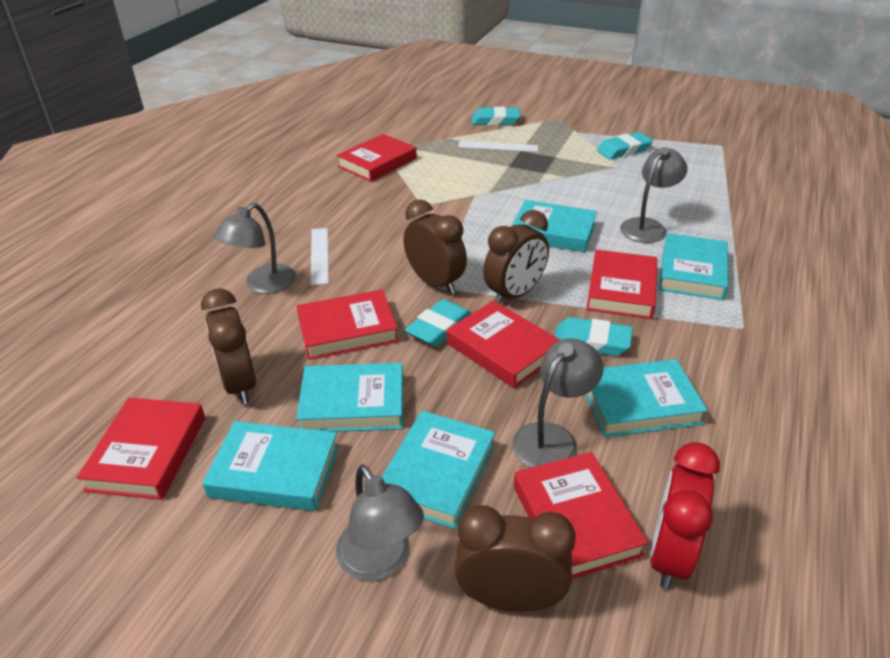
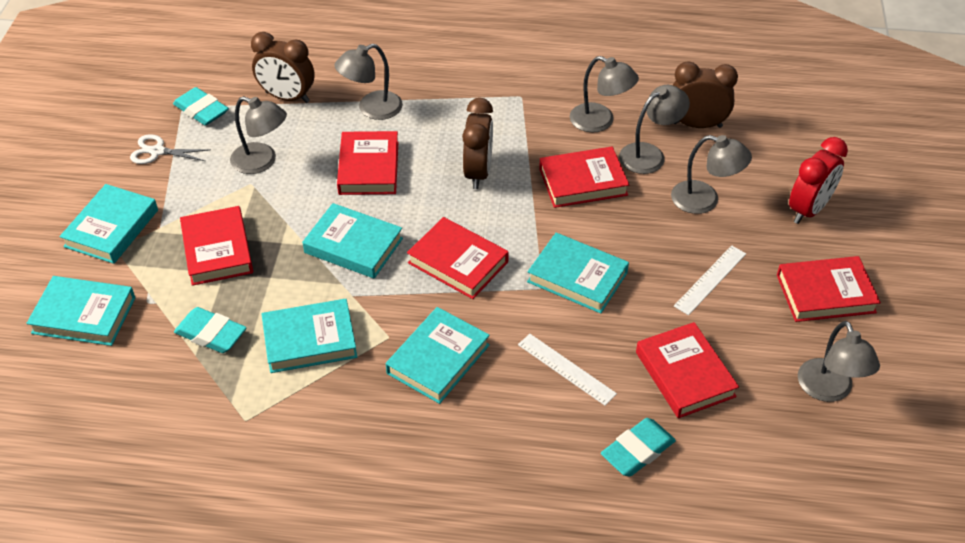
brown clock: 4 -> 3
grey lamp: 4 -> 6
turquoise eraser: 4 -> 3
white scissors: 0 -> 1

